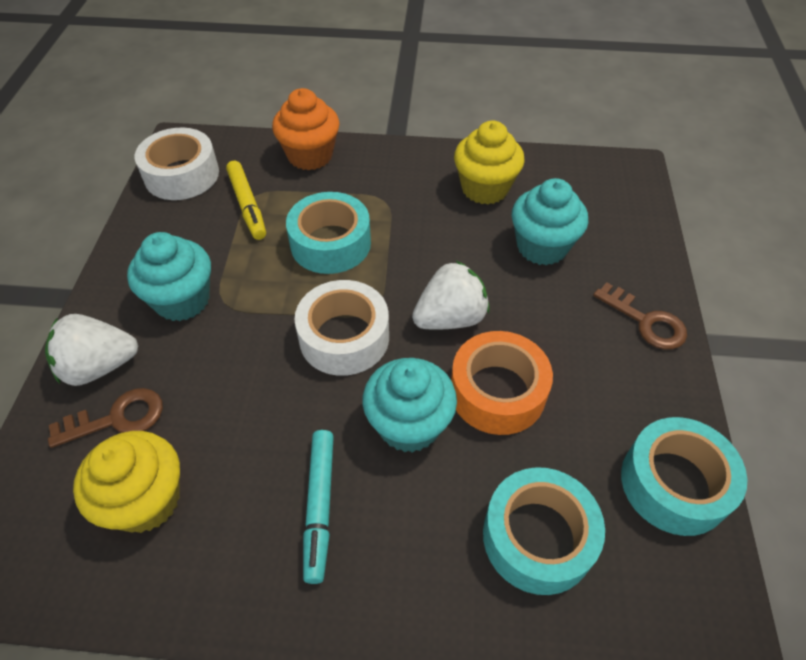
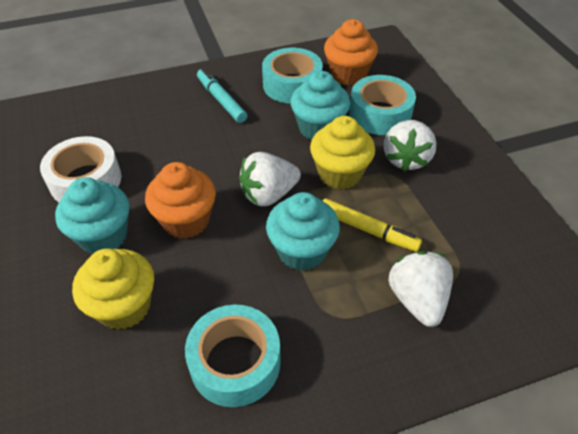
brown key: 2 -> 0
orange cupcake: 1 -> 2
orange tape: 1 -> 0
white strawberry: 2 -> 3
white tape: 2 -> 1

